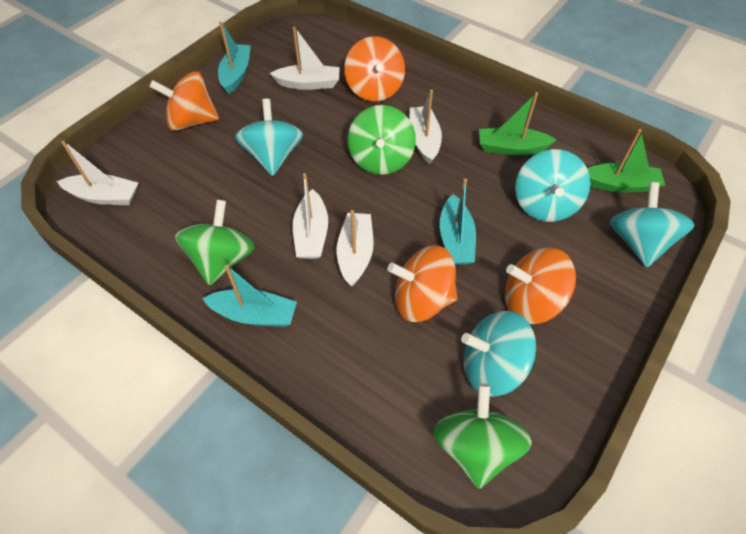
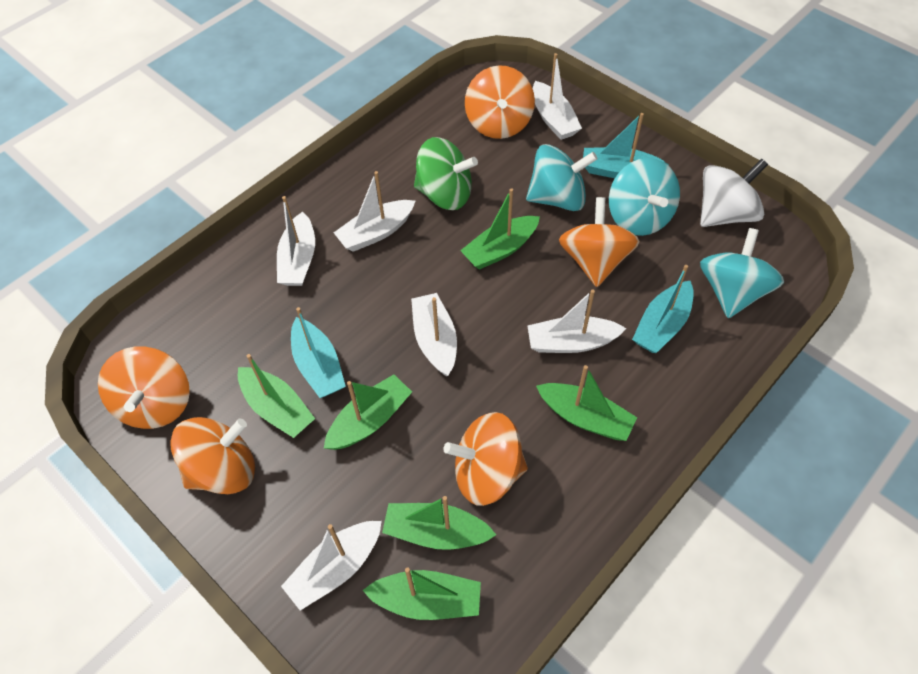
green boat: 2 -> 6
green spinning top: 3 -> 1
orange spinning top: 4 -> 5
turquoise spinning top: 4 -> 3
white boat: 5 -> 6
white spinning top: 0 -> 1

